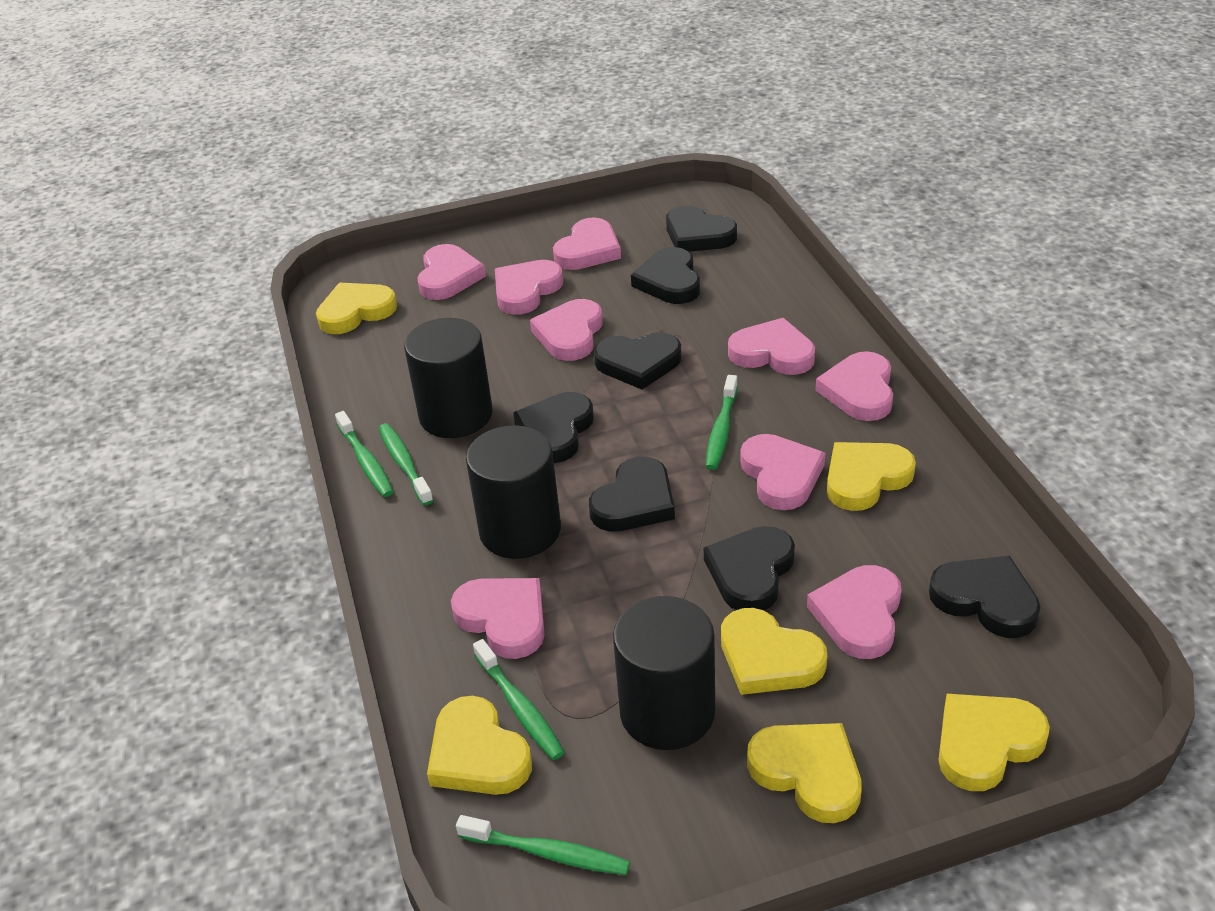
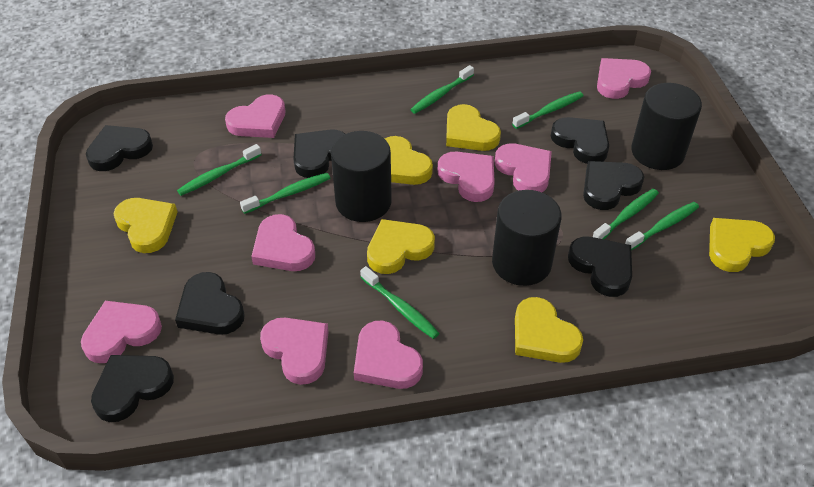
green toothbrush: 5 -> 7
pink heart: 9 -> 8

